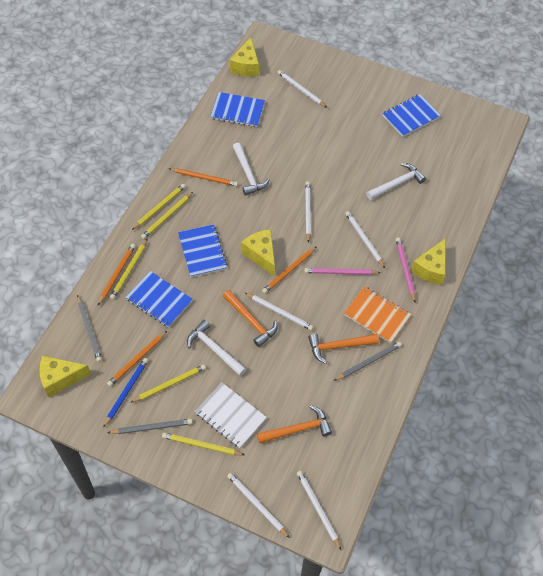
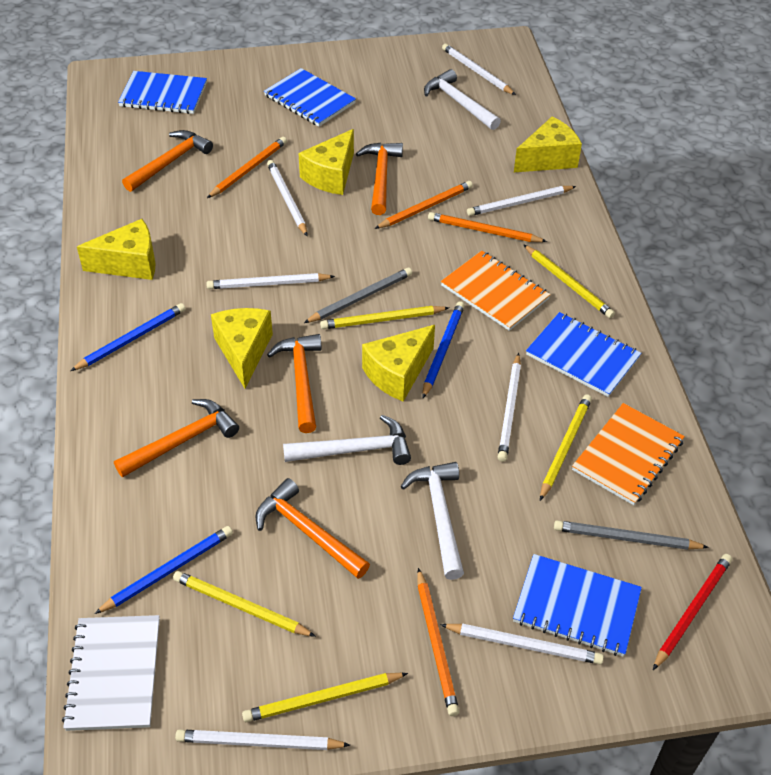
blue pencil: 1 -> 3
grey pencil: 3 -> 2
orange hammer: 3 -> 5
orange notebook: 1 -> 2
pink pencil: 2 -> 0
red pencil: 0 -> 1
white pencil: 6 -> 7
yellow cheese: 4 -> 5

